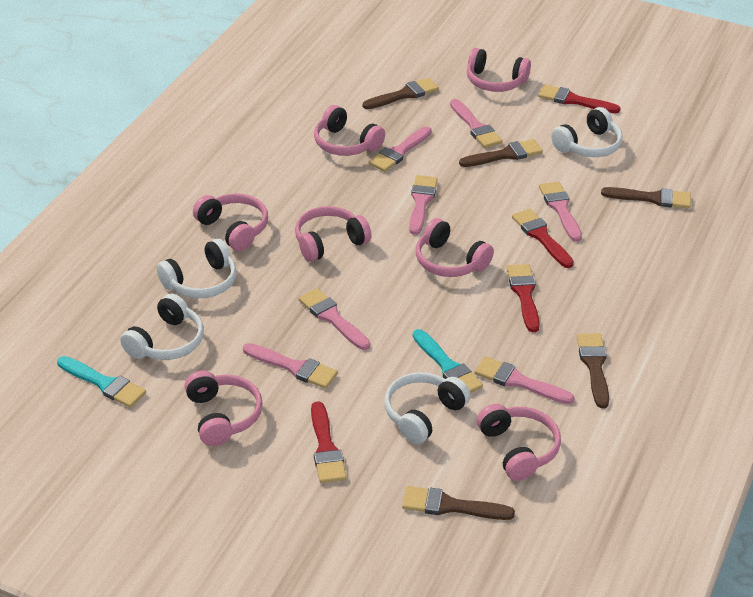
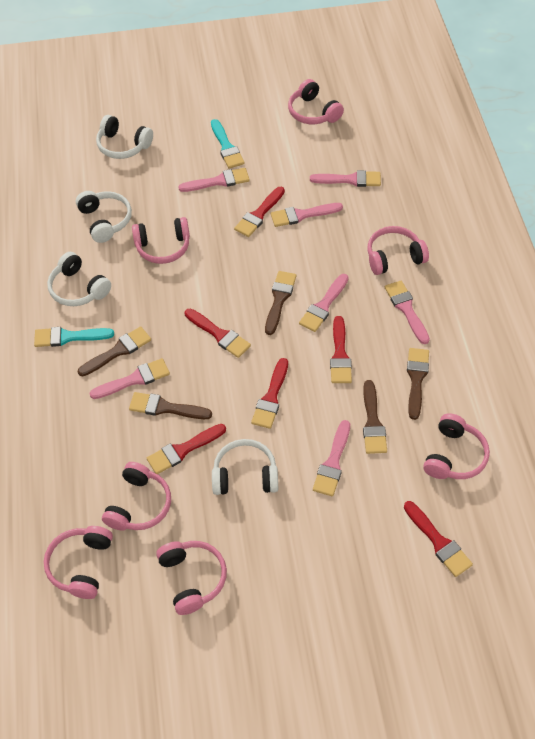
red brush: 4 -> 6

